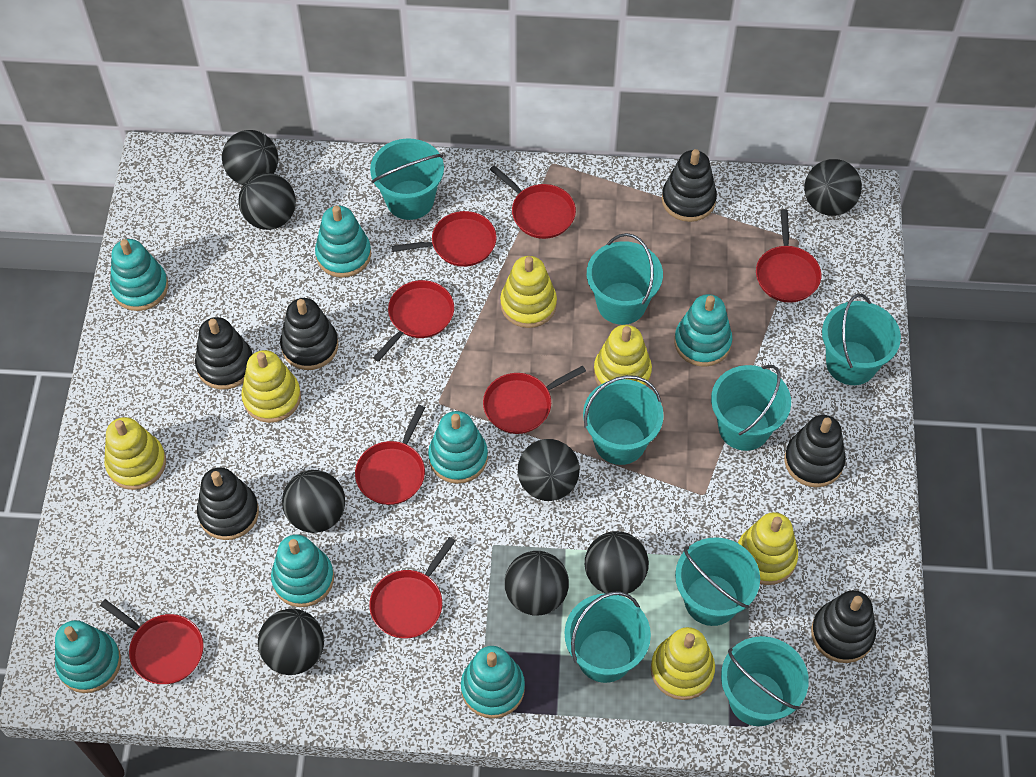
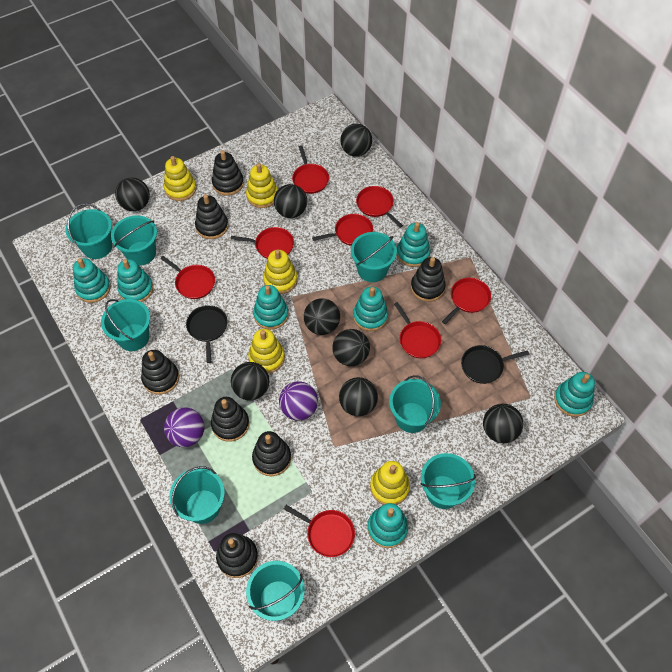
black pan: 0 -> 2
black stacking toy: 6 -> 7
purple ball: 0 -> 2
yellow stacking toy: 6 -> 5

